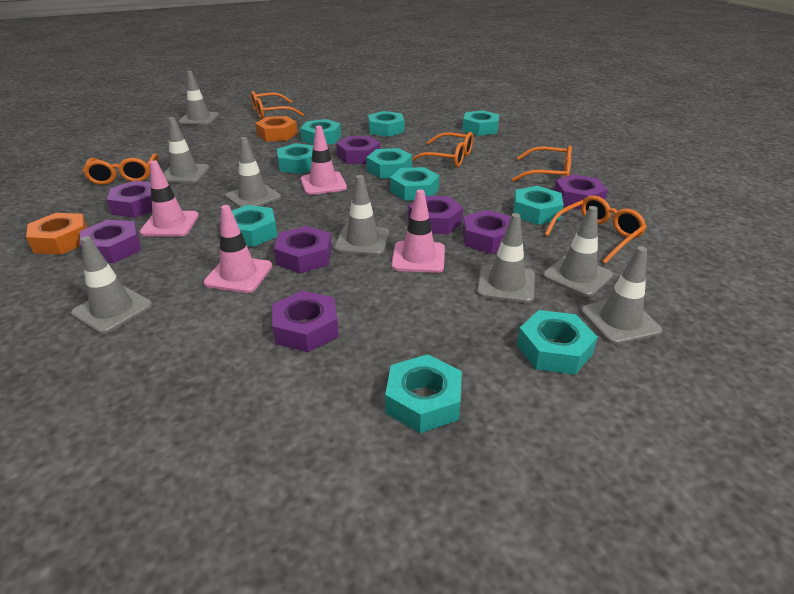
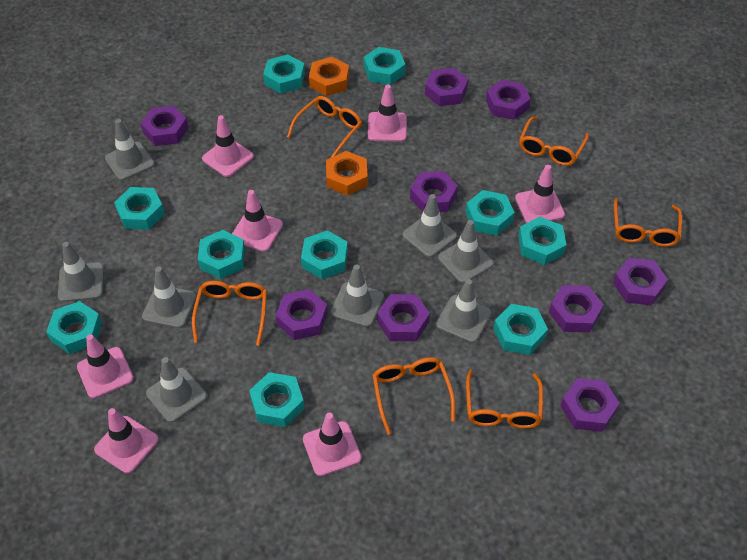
orange glasses: 5 -> 6
pink traffic cone: 4 -> 7
purple nut: 8 -> 9

